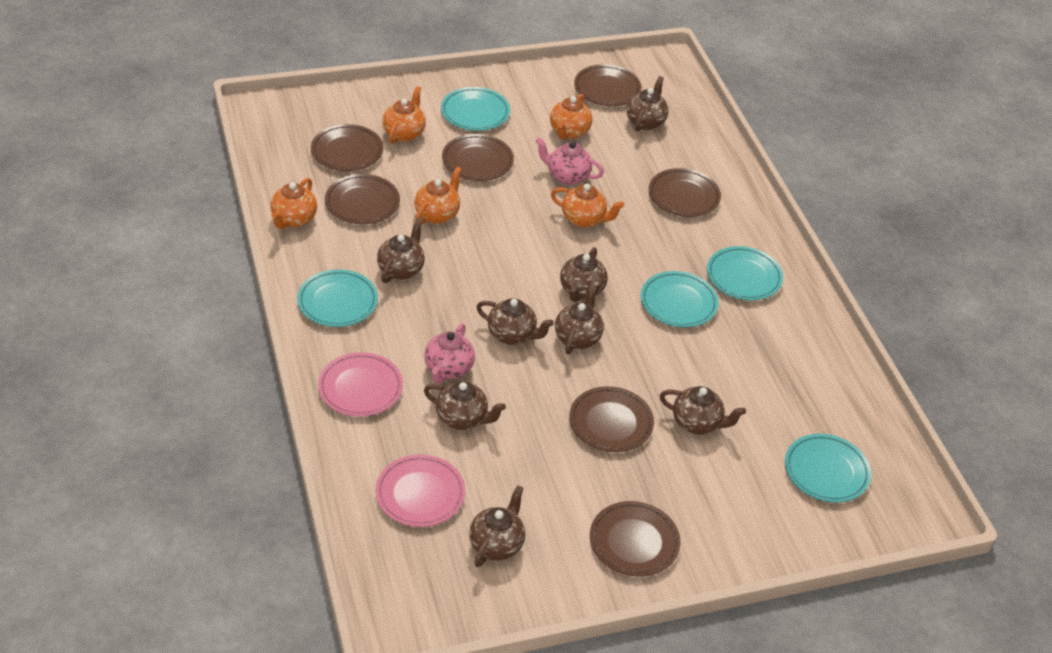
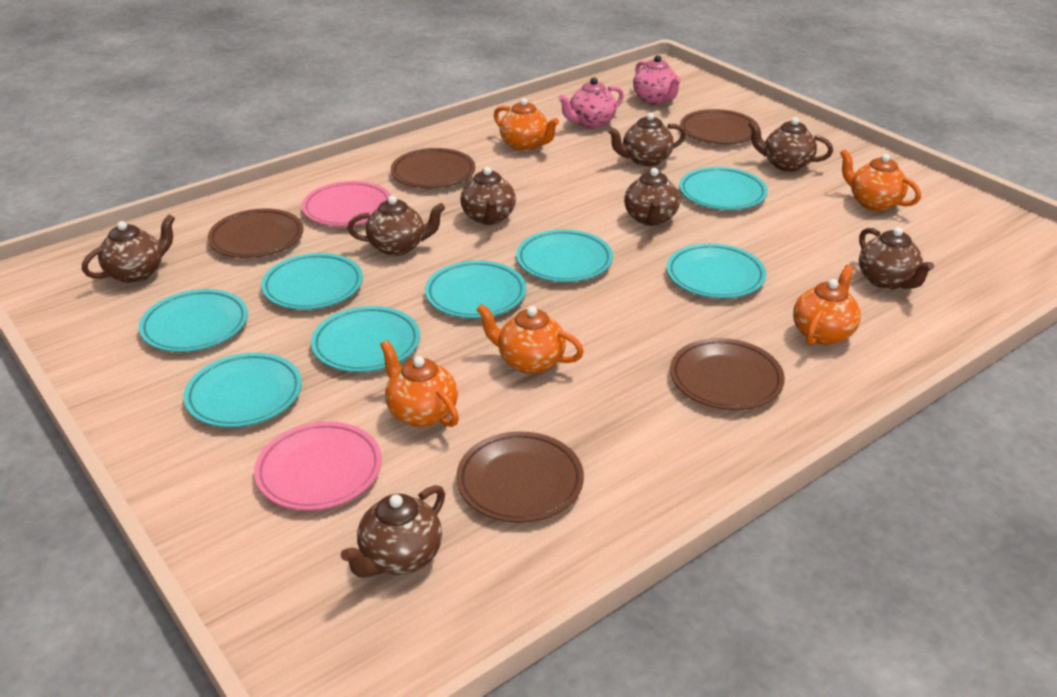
brown plate: 7 -> 5
turquoise plate: 5 -> 8

